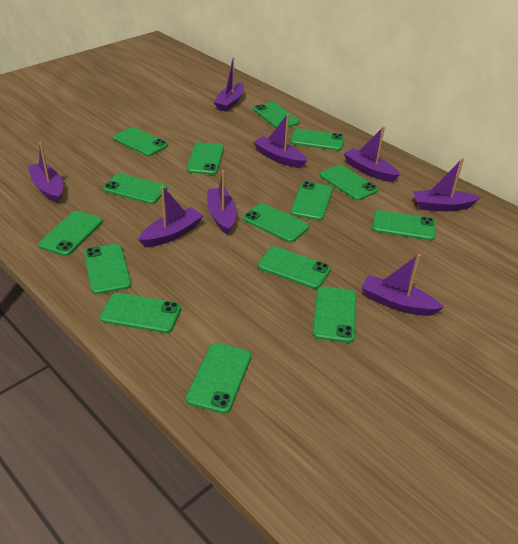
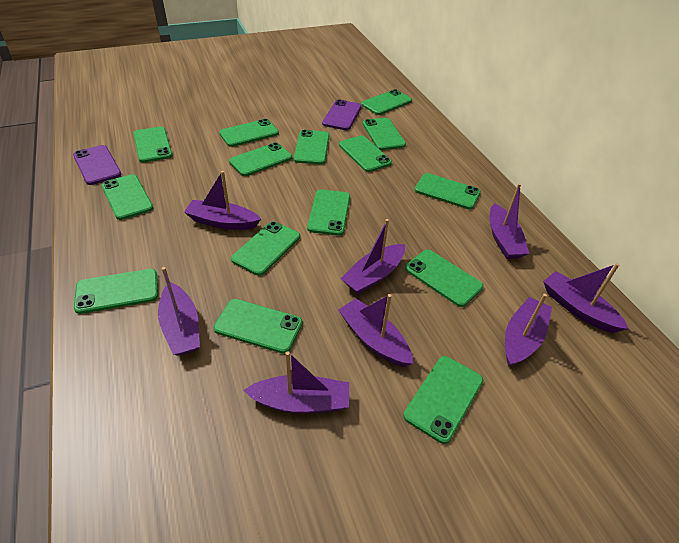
purple phone: 0 -> 2

